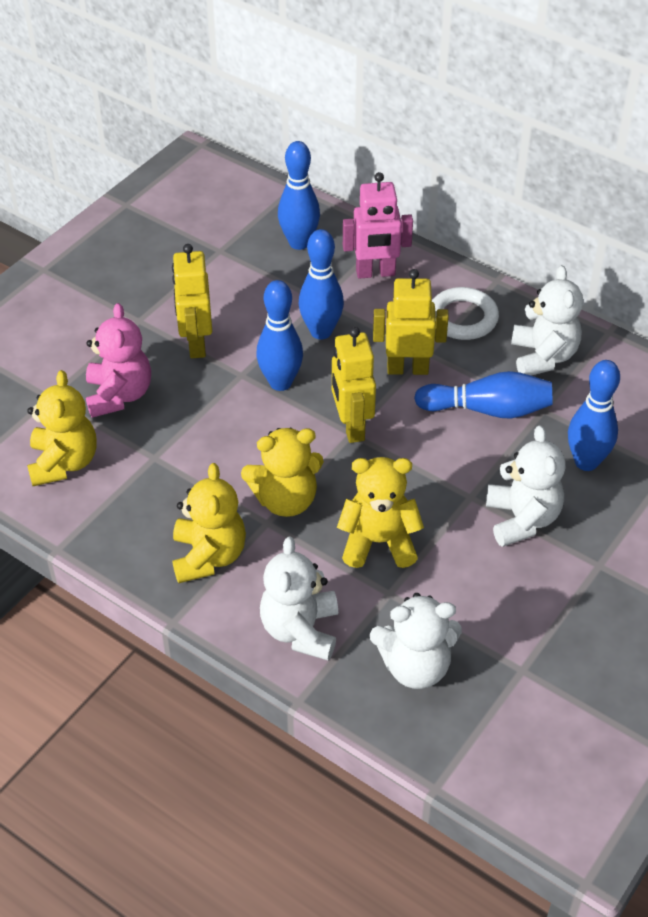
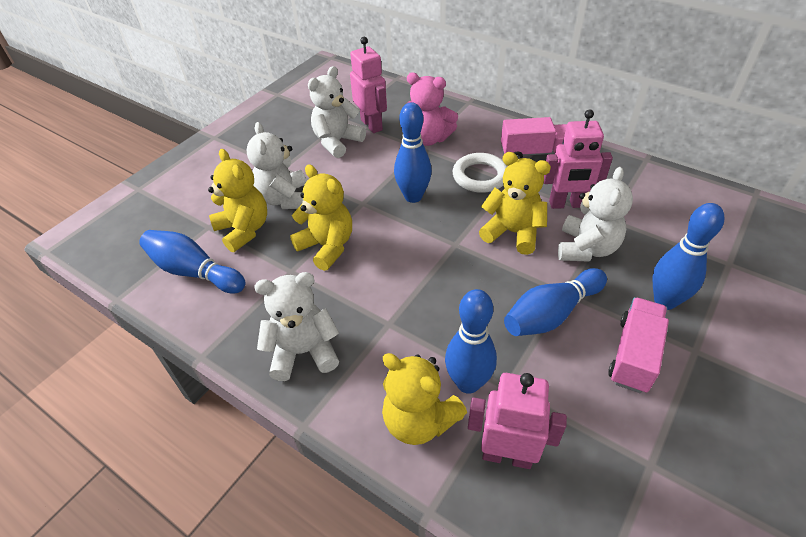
pink robot: 1 -> 3
pink truck: 0 -> 2
yellow robot: 3 -> 0

